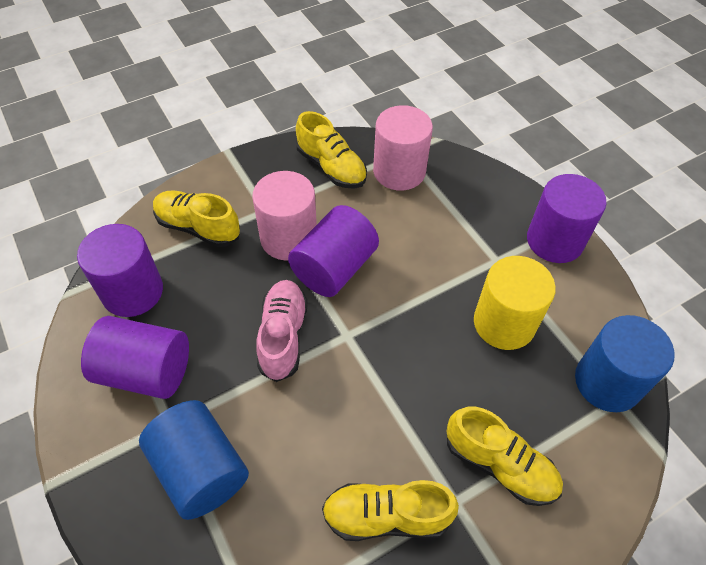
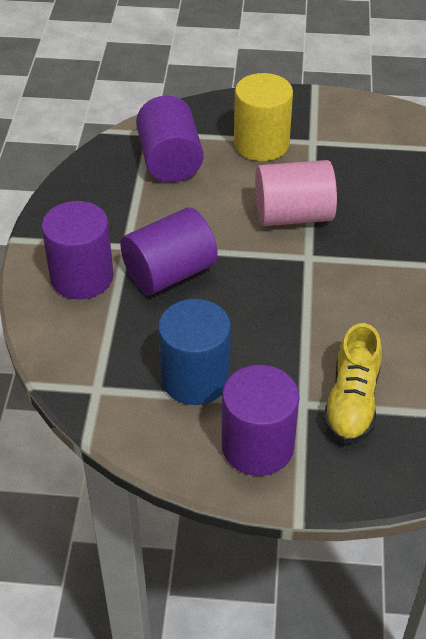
blue cylinder: 2 -> 1
pink cylinder: 2 -> 1
pink shoe: 1 -> 0
yellow shoe: 4 -> 1

